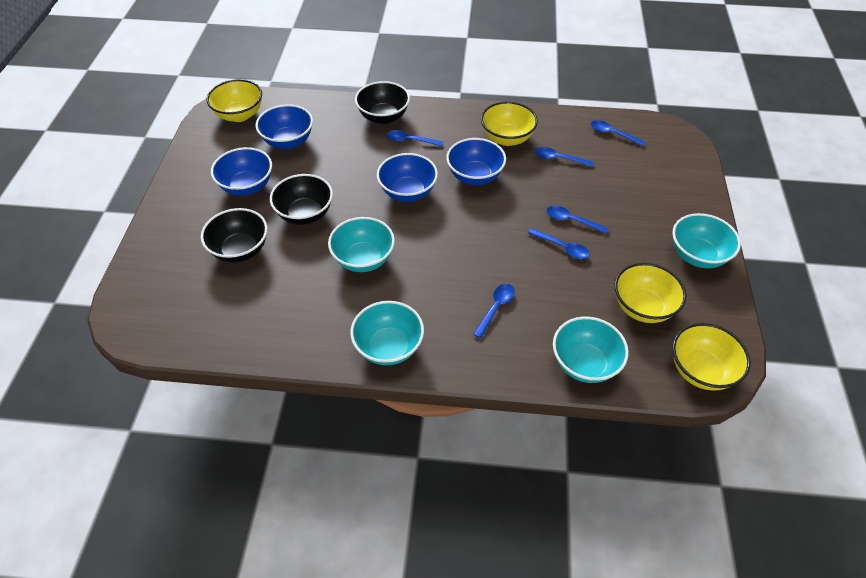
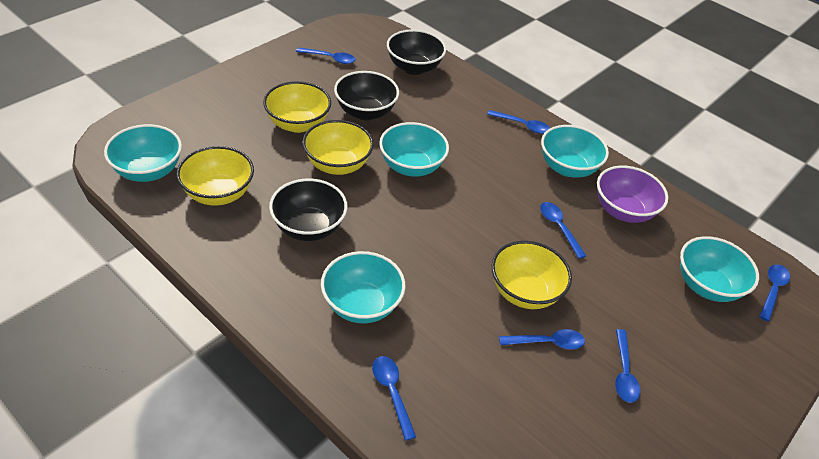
blue bowl: 4 -> 0
blue spoon: 6 -> 7
purple bowl: 0 -> 1
turquoise bowl: 4 -> 5

